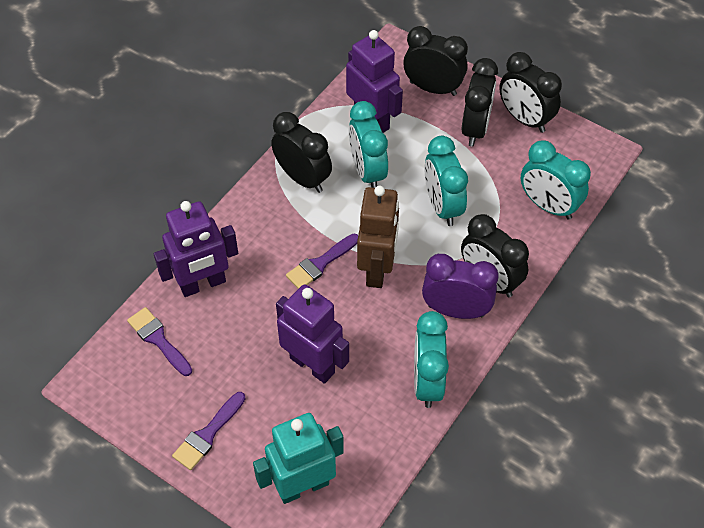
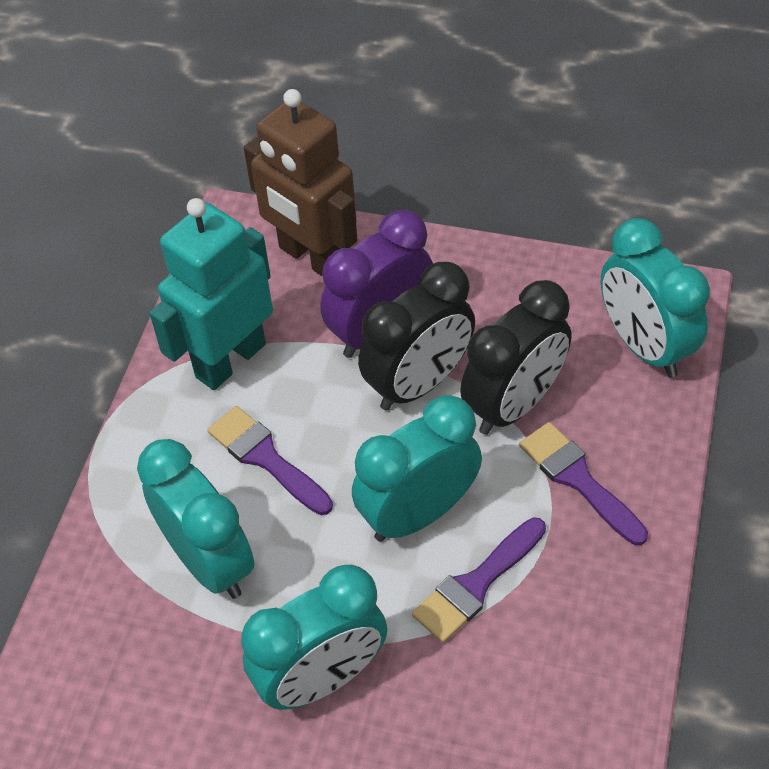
black clock: 5 -> 2
purple robot: 3 -> 0

